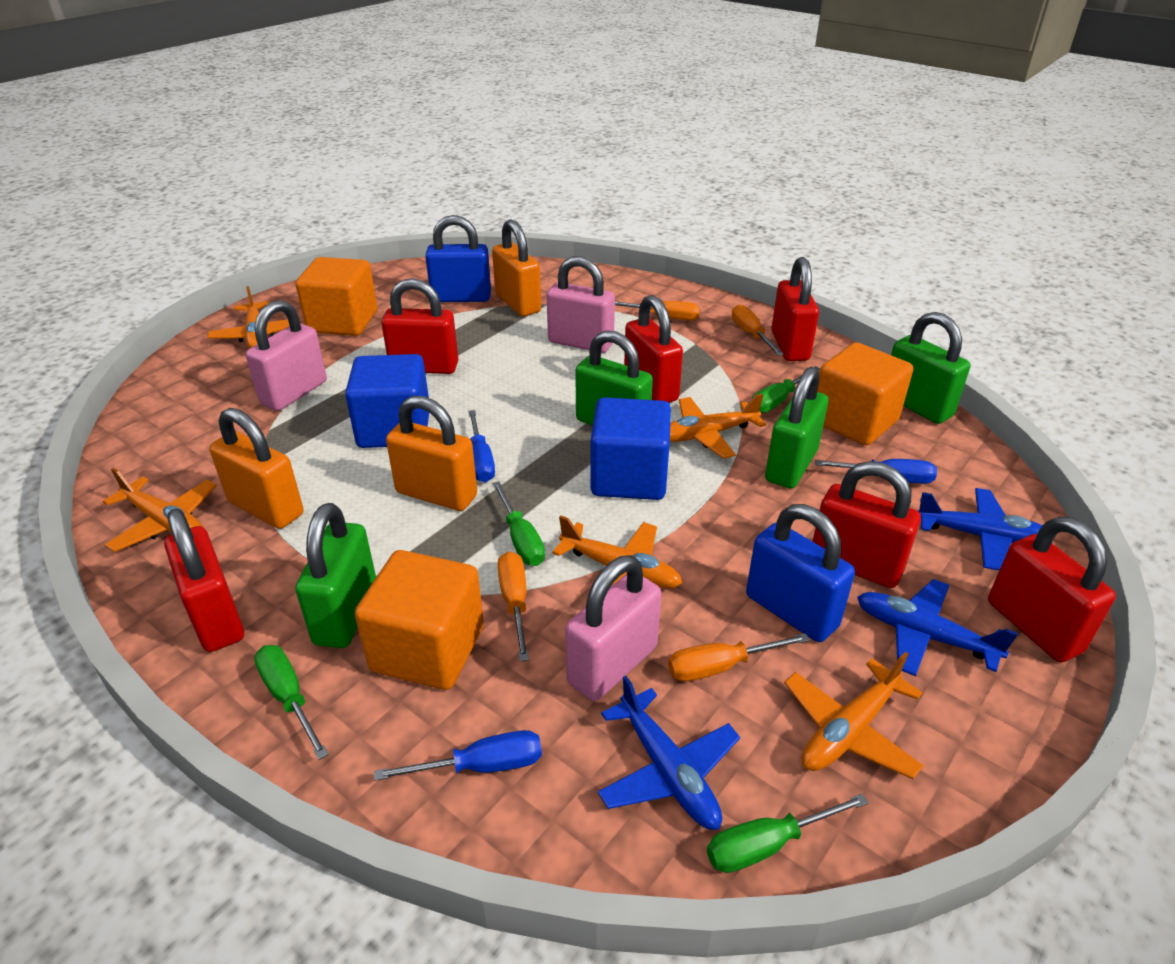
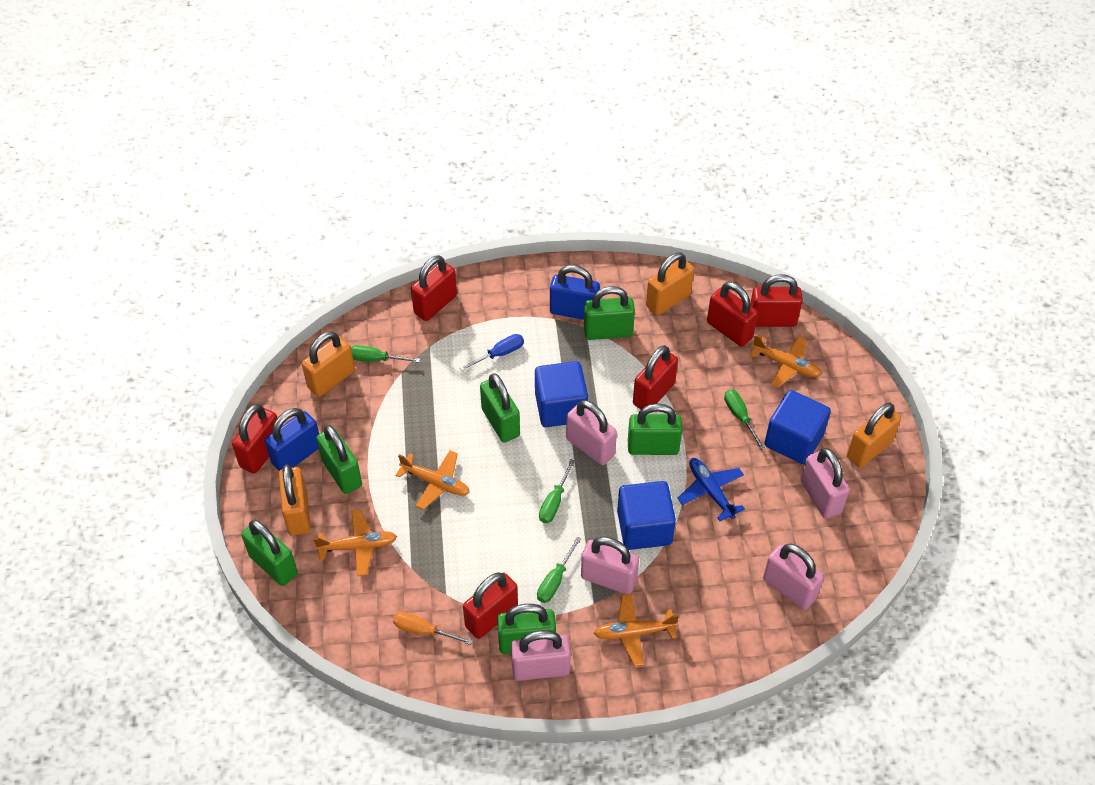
blue cube: 2 -> 3
blue plane: 3 -> 1
blue screwdriver: 3 -> 1
green padlock: 4 -> 6
orange cube: 3 -> 0
orange padlock: 3 -> 4
orange plane: 5 -> 4
orange screwdriver: 4 -> 1
pink padlock: 3 -> 5

